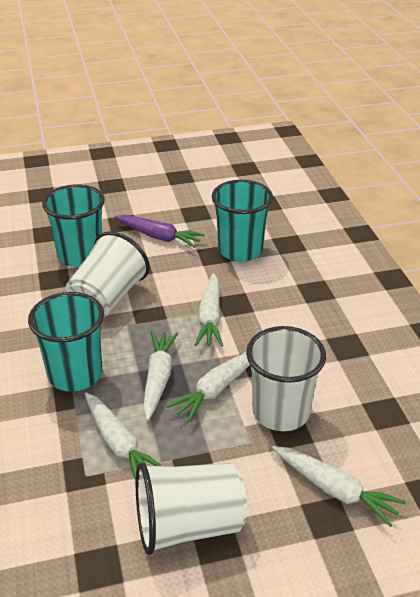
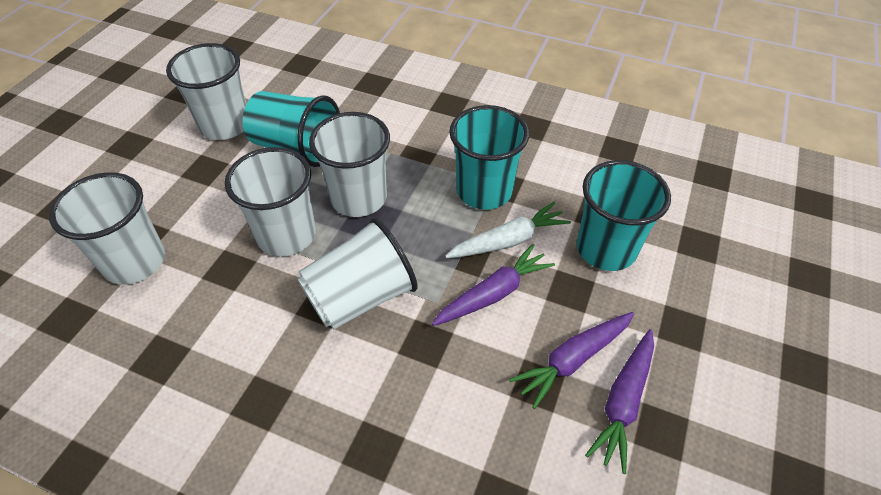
purple carrot: 1 -> 3
white carrot: 5 -> 1
white cup: 3 -> 5

